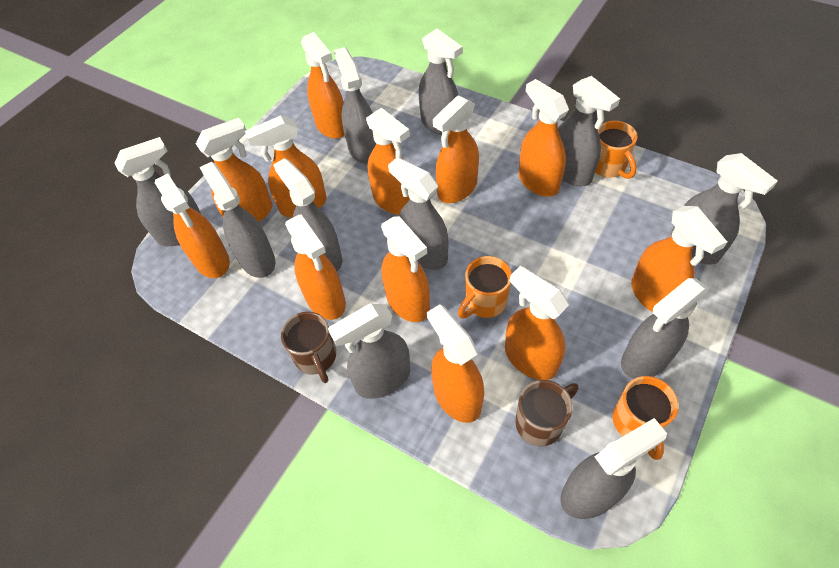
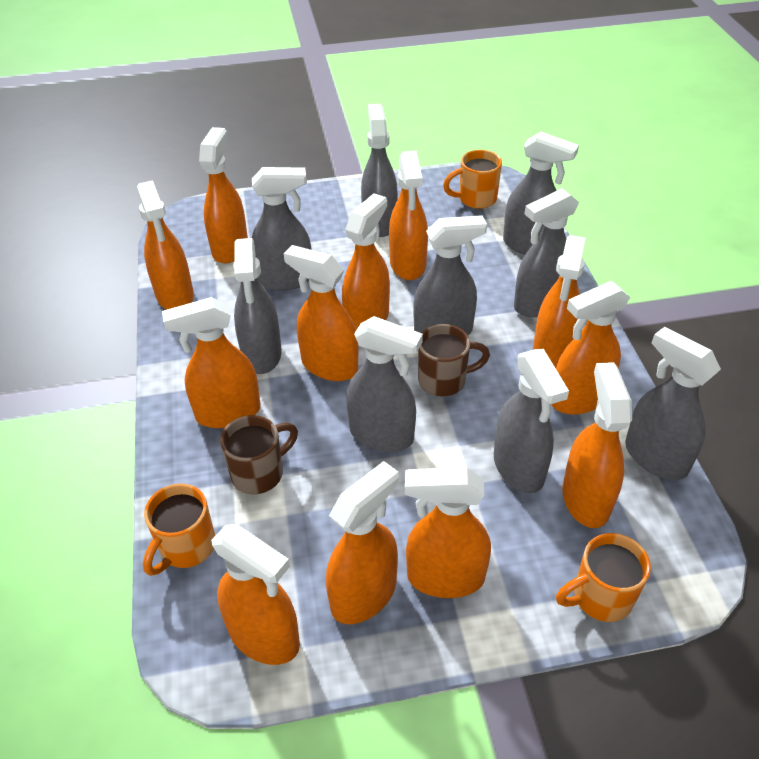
grey spray bottle: 11 -> 9

